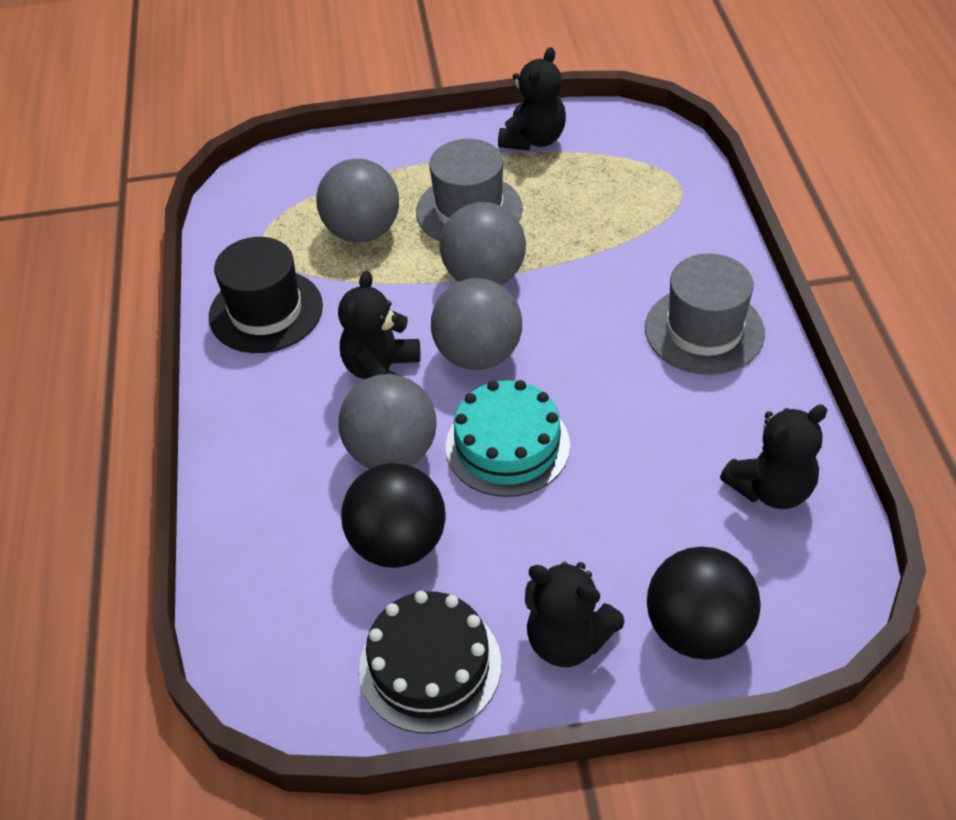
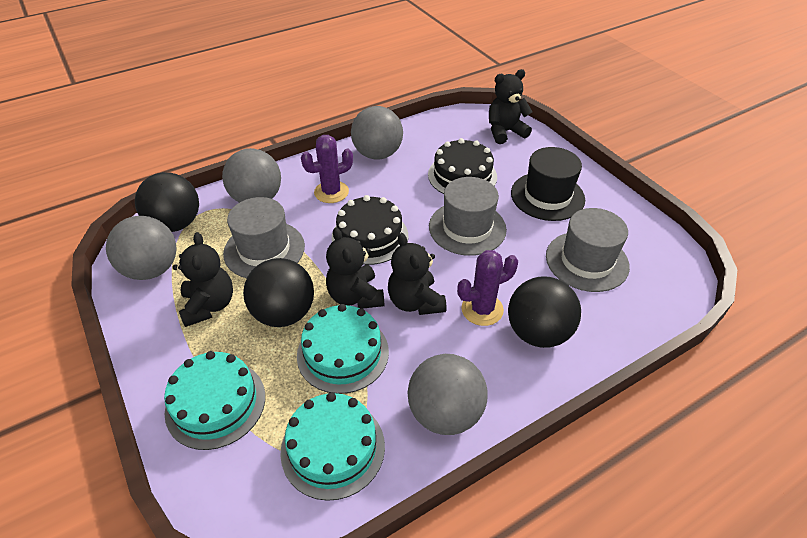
black ball: 2 -> 3
black cake: 1 -> 2
grey hat: 2 -> 3
purple cactus: 0 -> 2
turquoise cake: 1 -> 3

